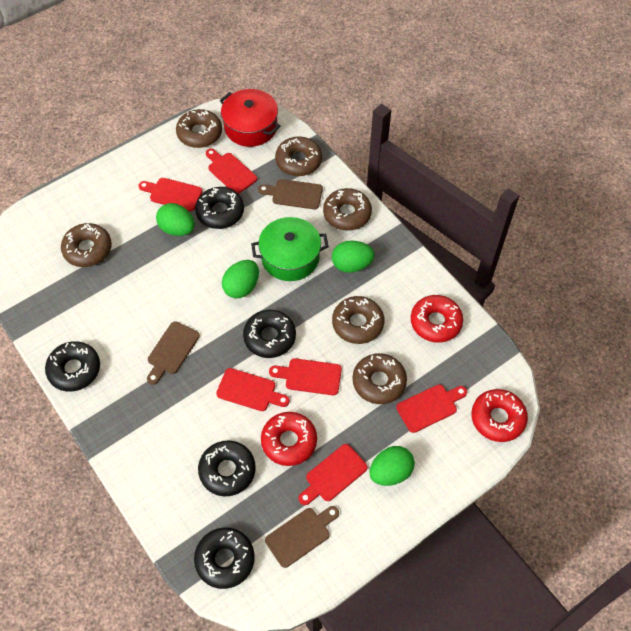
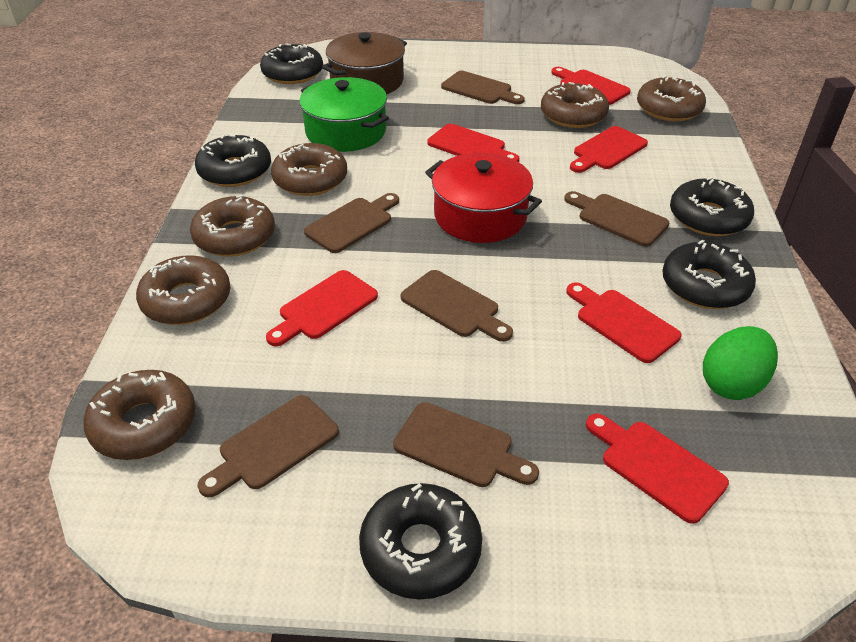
brown cutting board: 3 -> 6
brown pot: 0 -> 1
green egg: 4 -> 1
red donut: 3 -> 0

